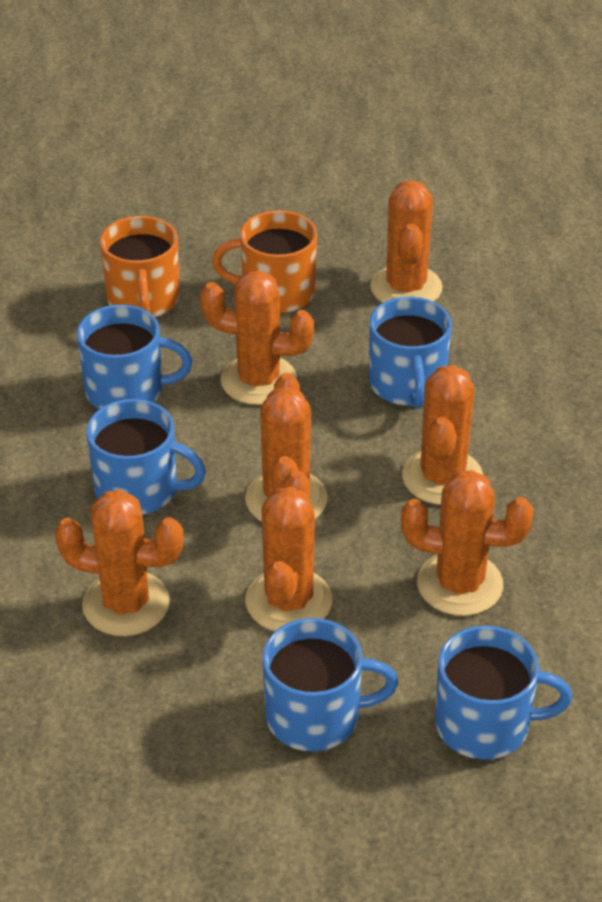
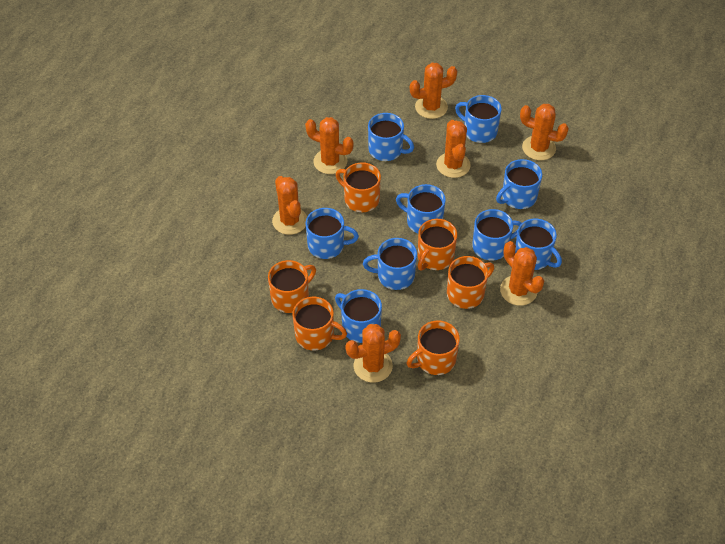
blue mug: 5 -> 9
orange mug: 2 -> 6

